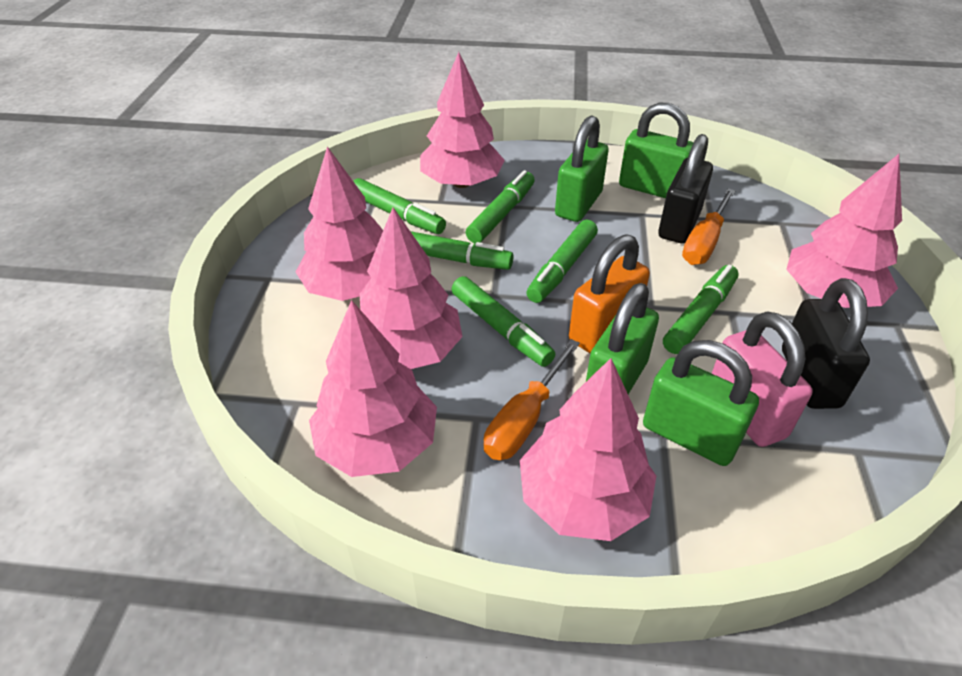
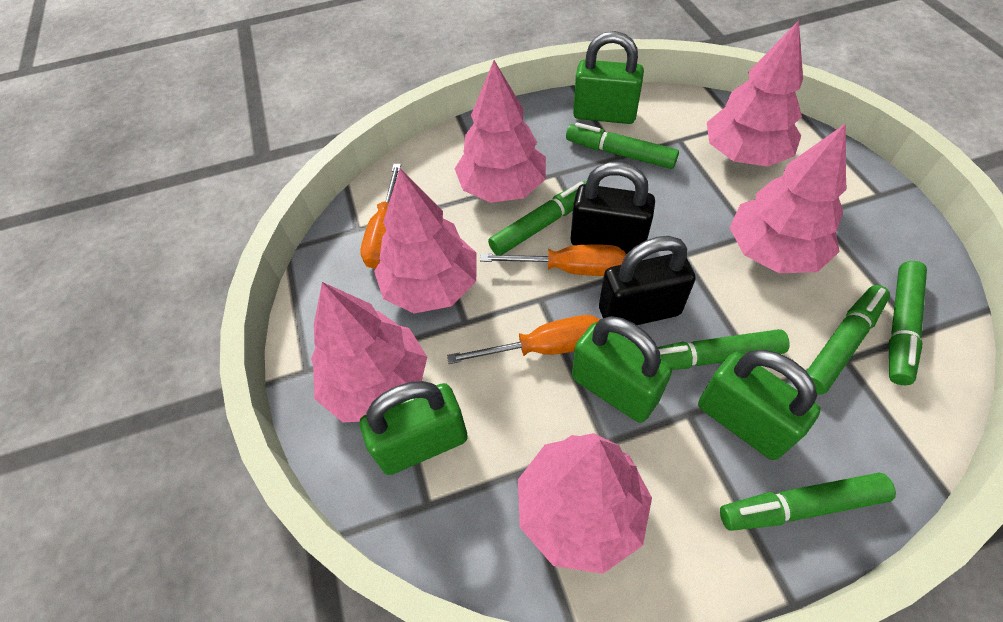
orange padlock: 1 -> 0
orange screwdriver: 2 -> 3
pink padlock: 1 -> 0

